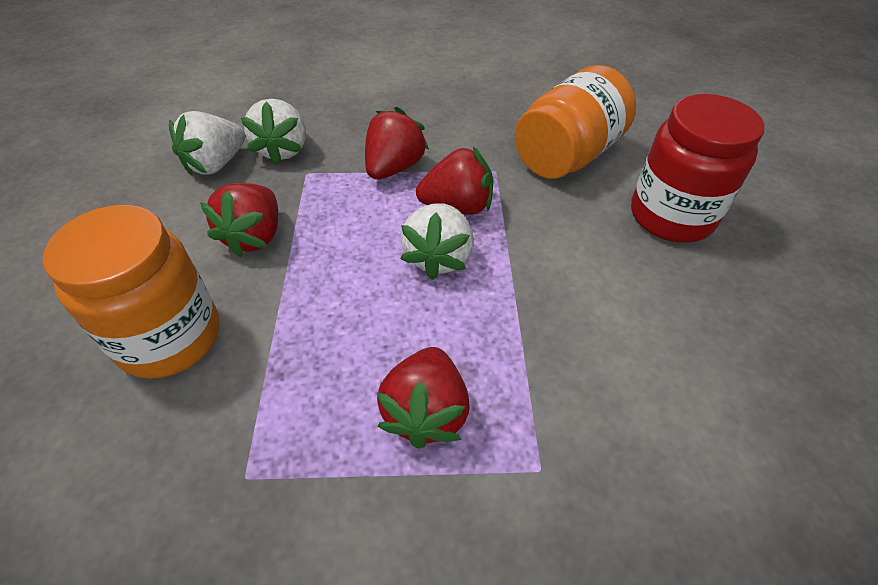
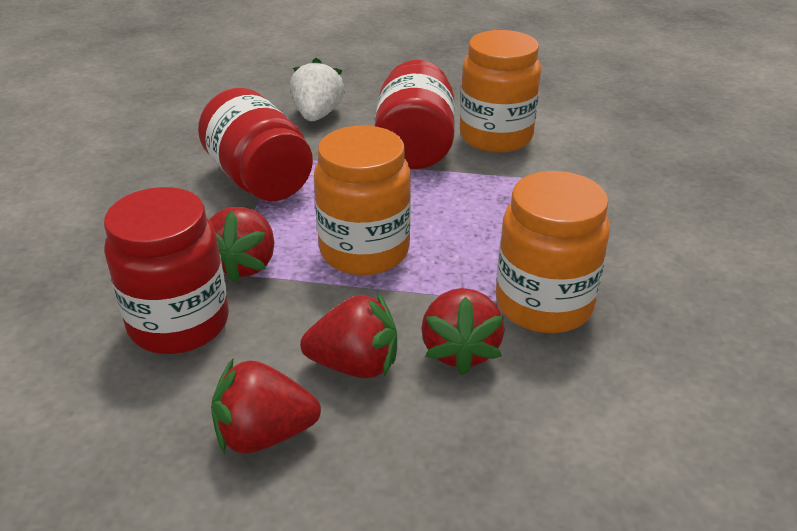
orange jar: 2 -> 3
red jar: 1 -> 3
white strawberry: 3 -> 1

